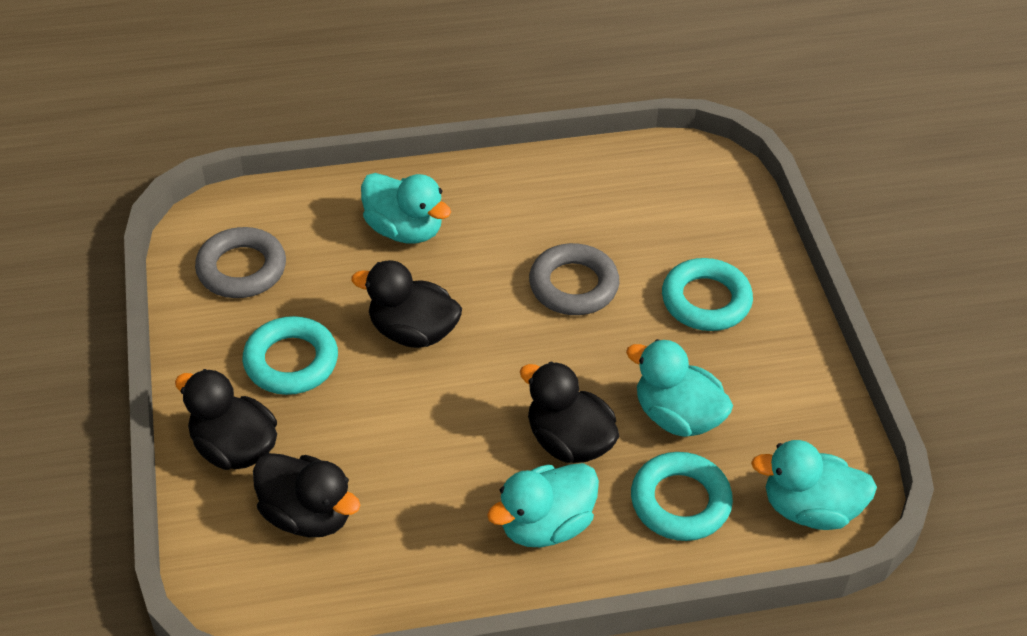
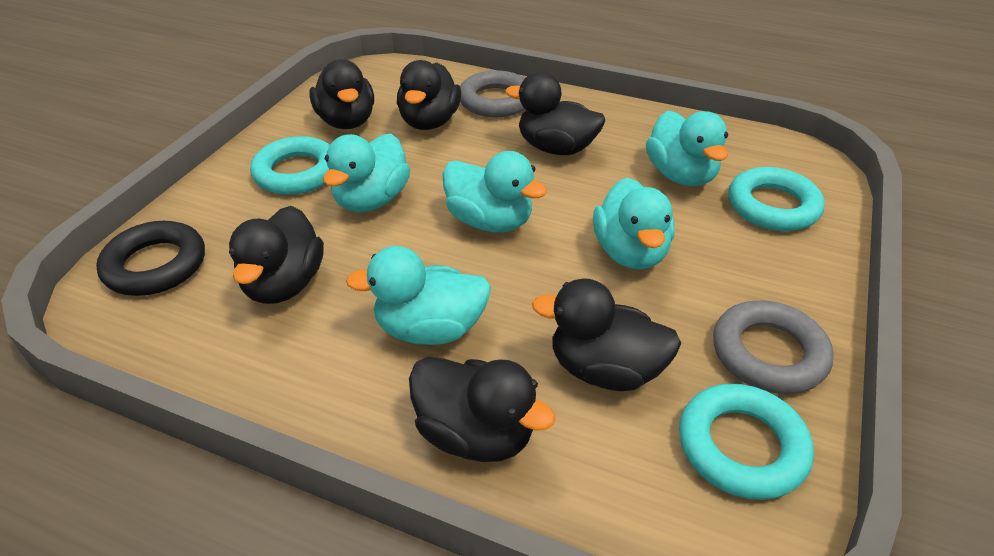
black duck: 4 -> 6
black ring: 0 -> 1
turquoise duck: 4 -> 5

